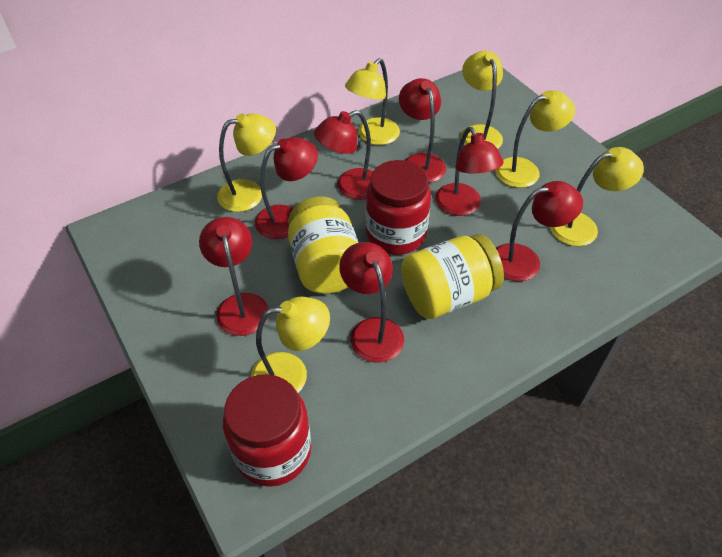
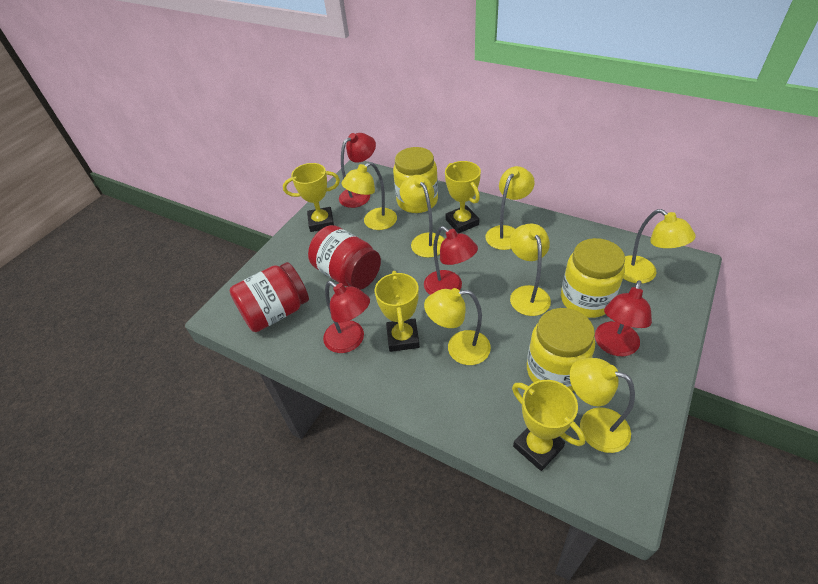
red lamp: 7 -> 4
yellow jar: 2 -> 3
yellow lamp: 6 -> 7
yellow trophy: 0 -> 4

